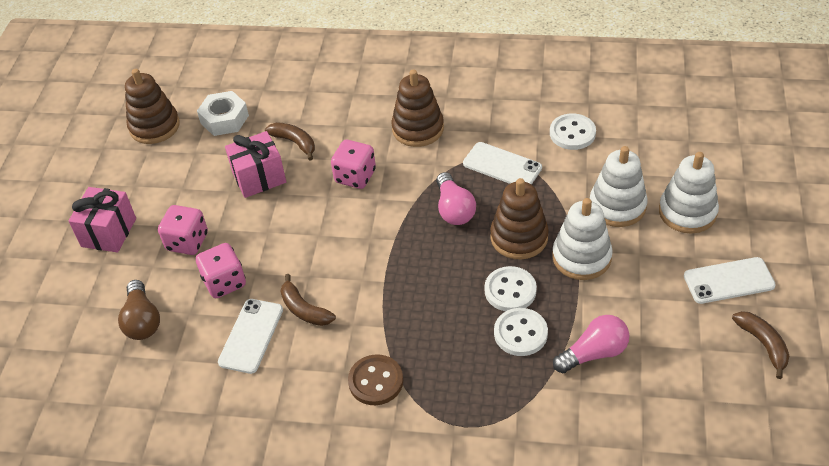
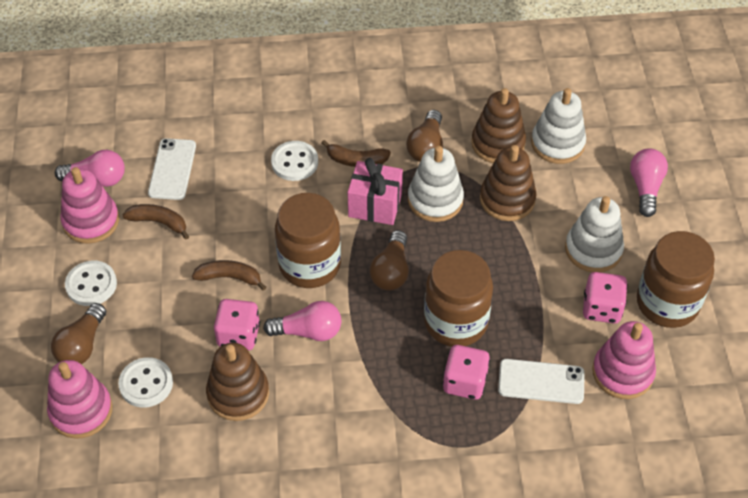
brown button: 1 -> 0
brown jar: 0 -> 3
brown light bulb: 1 -> 3
pink gift: 2 -> 1
pink light bulb: 2 -> 3
pink stacking toy: 0 -> 3
white nut: 1 -> 0
white phone: 3 -> 2

